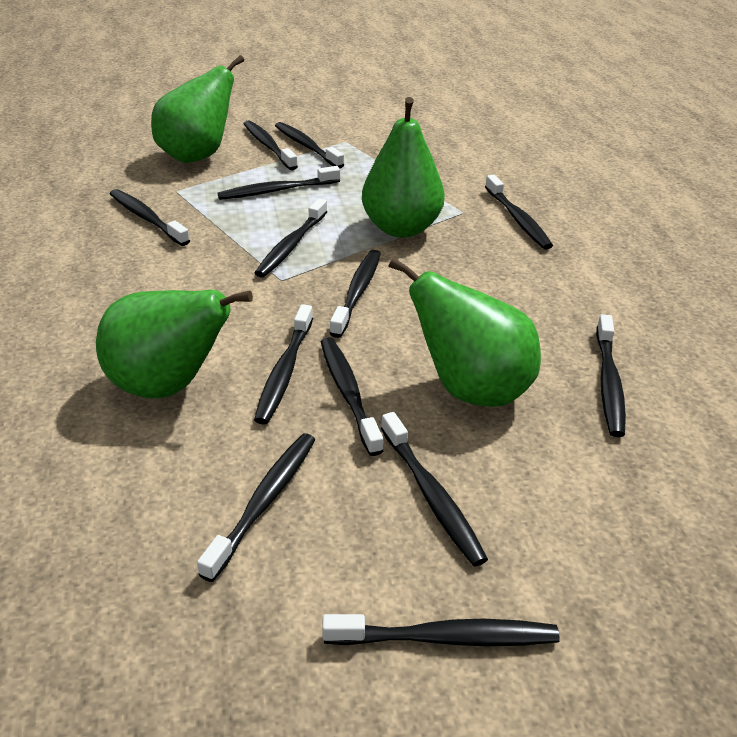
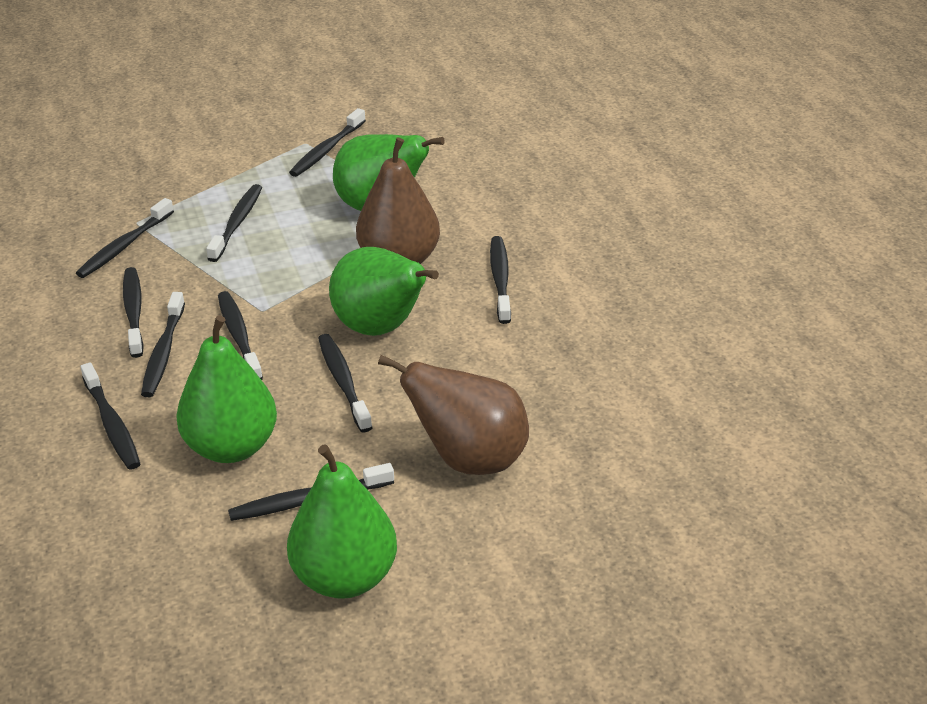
black toothbrush: 13 -> 10
brown pear: 0 -> 2

